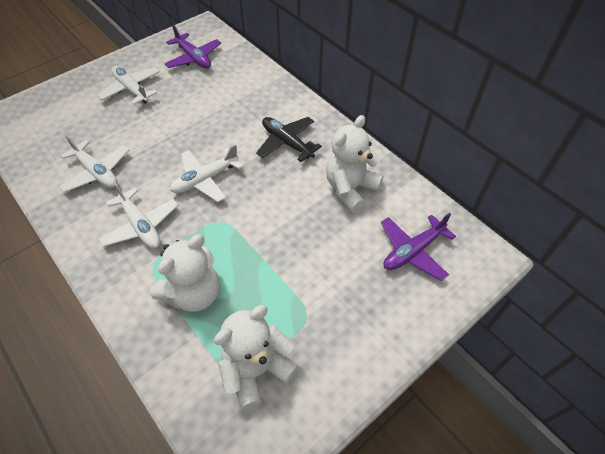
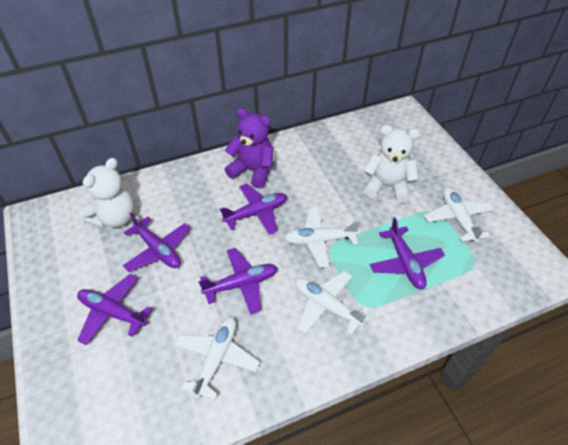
black plane: 1 -> 0
purple plane: 2 -> 5
purple teddy bear: 0 -> 1
white teddy bear: 3 -> 2

